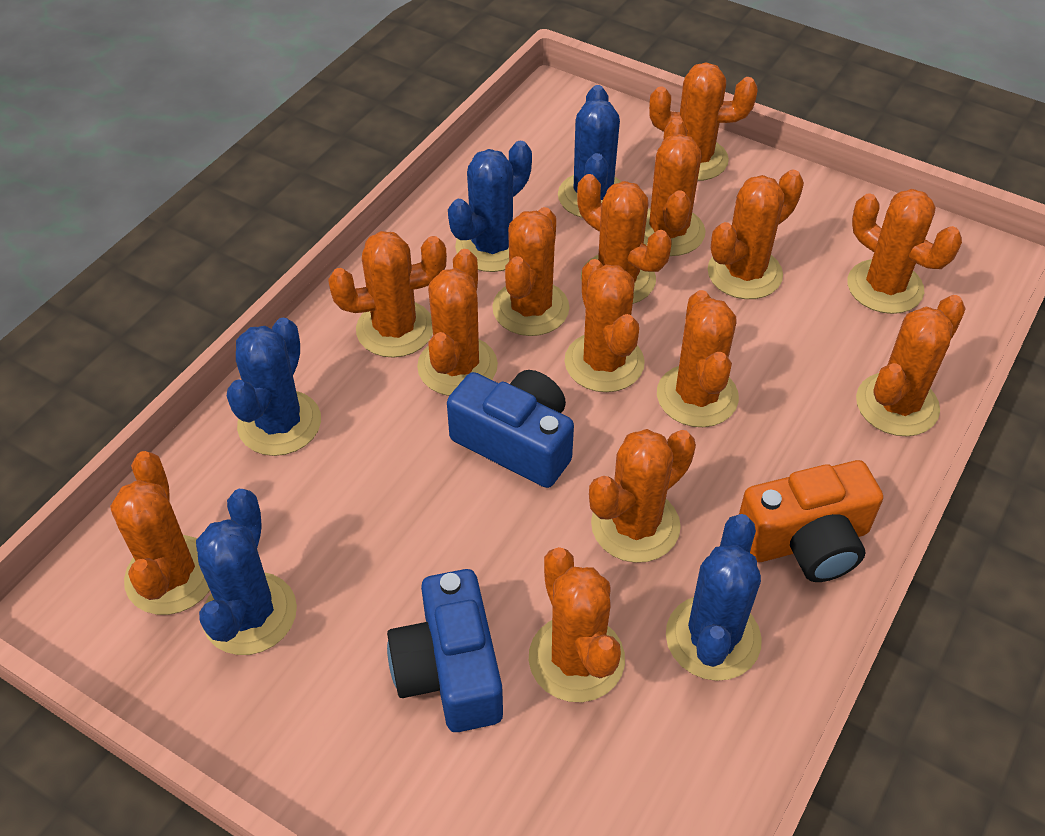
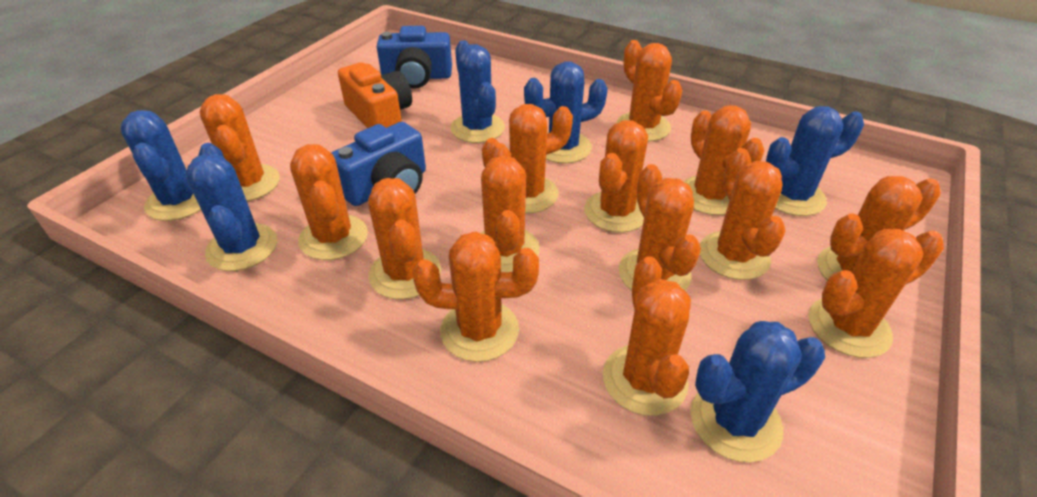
blue cactus: 5 -> 6

